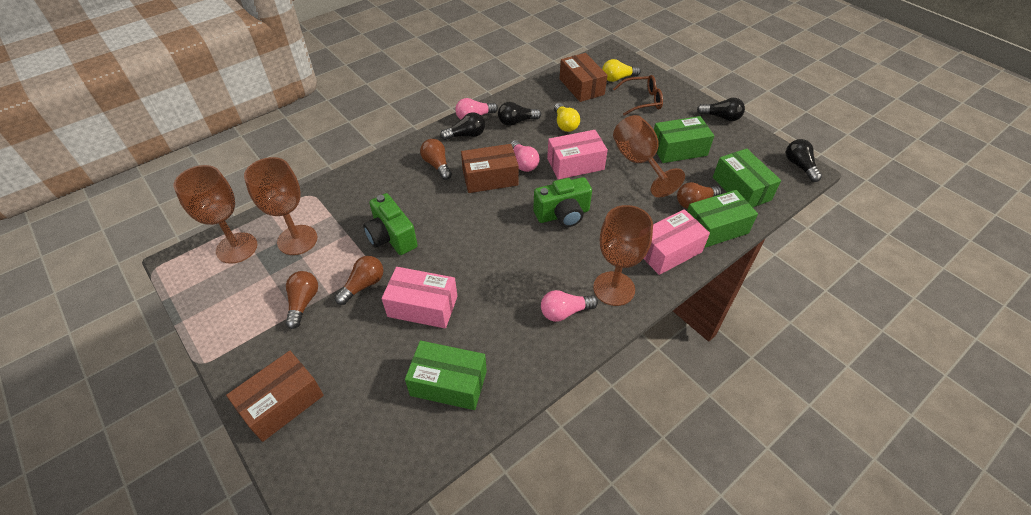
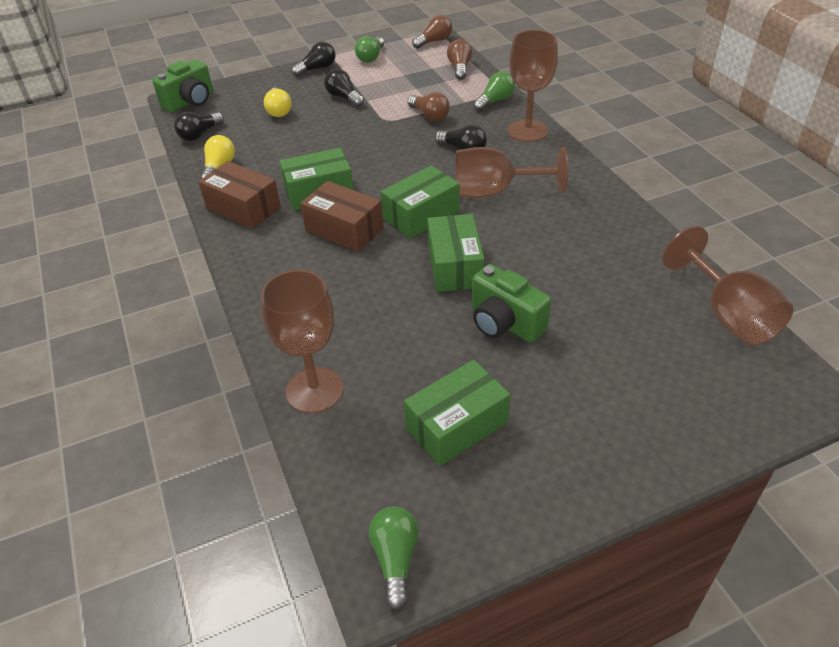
brown box: 3 -> 2
brown glasses: 1 -> 0
brown light bulb: 4 -> 3
green light bulb: 0 -> 3
pink box: 3 -> 0
pink light bulb: 3 -> 0

